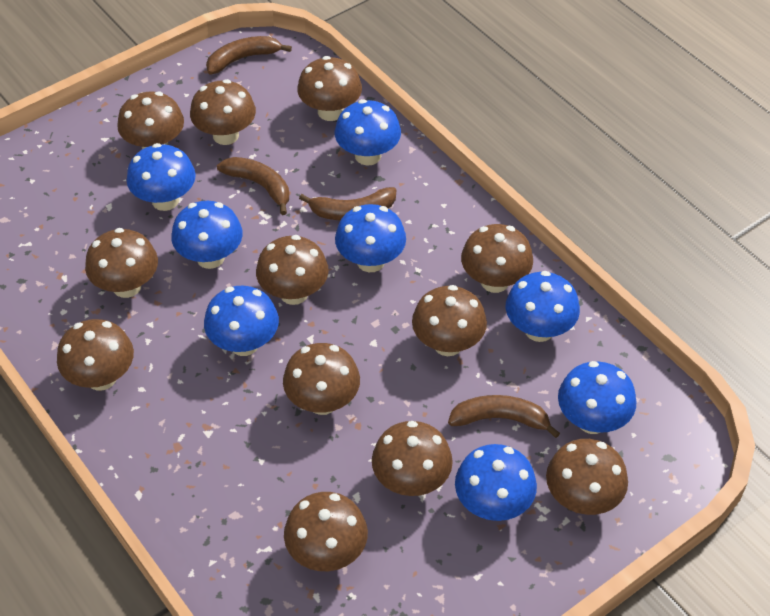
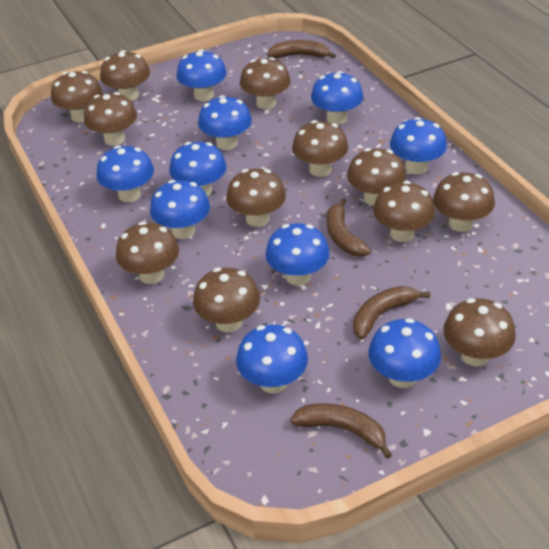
blue mushroom: 8 -> 10

